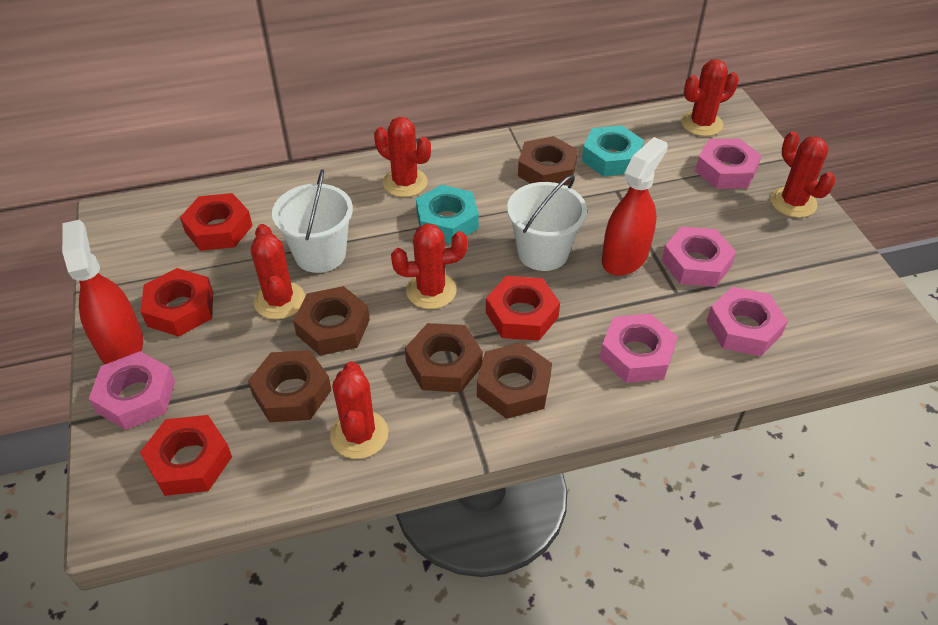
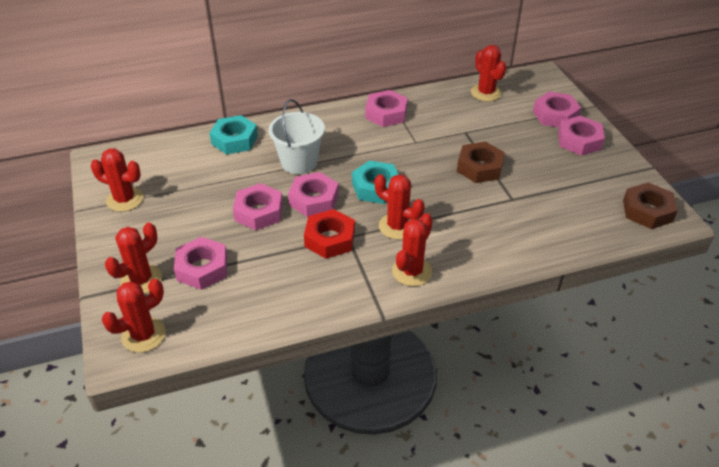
brown nut: 5 -> 2
pink nut: 5 -> 6
red nut: 4 -> 1
red spray bottle: 2 -> 0
white bucket: 2 -> 1

